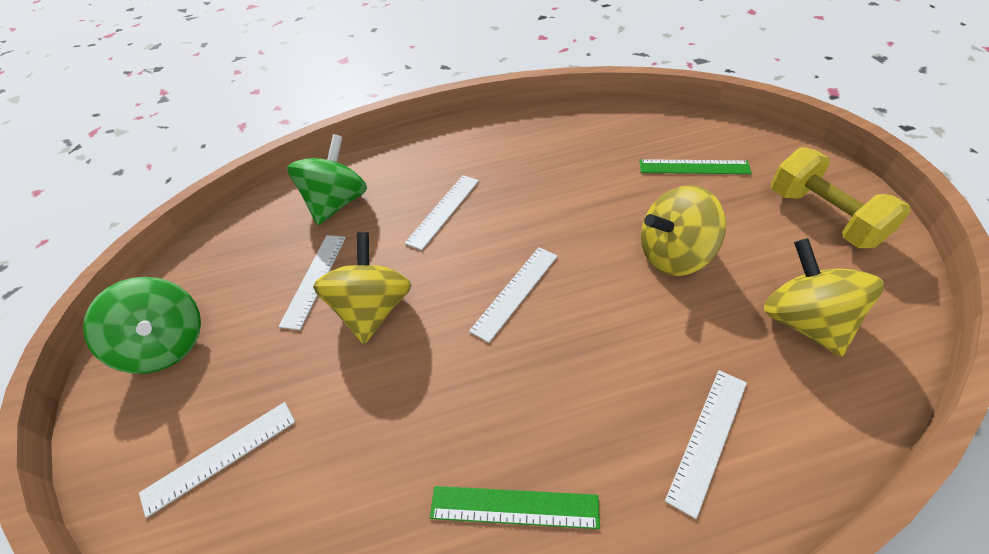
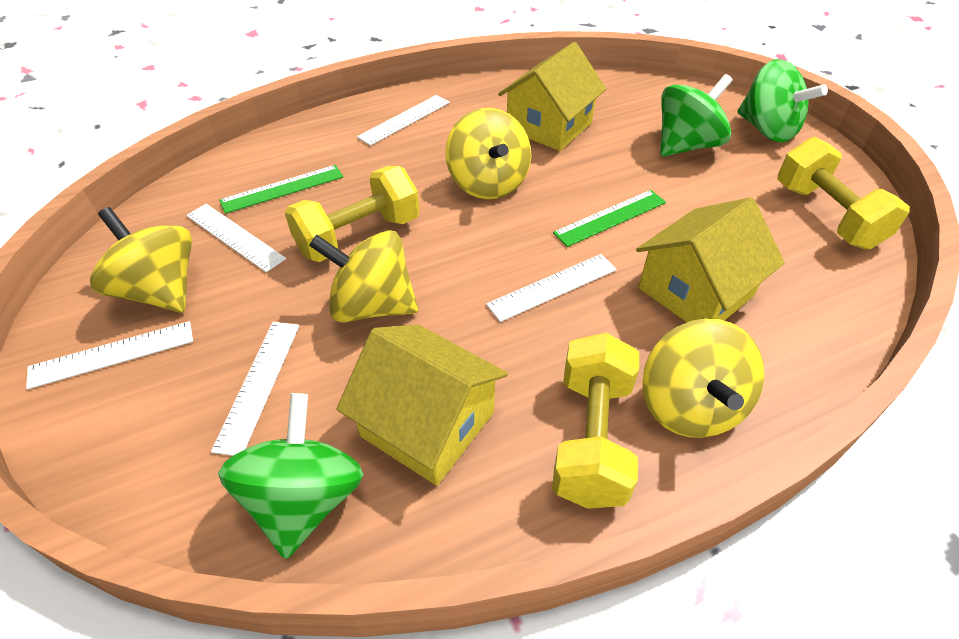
green spinning top: 2 -> 3
yellow dumbbell: 1 -> 3
yellow house: 0 -> 3
yellow spinning top: 3 -> 4

